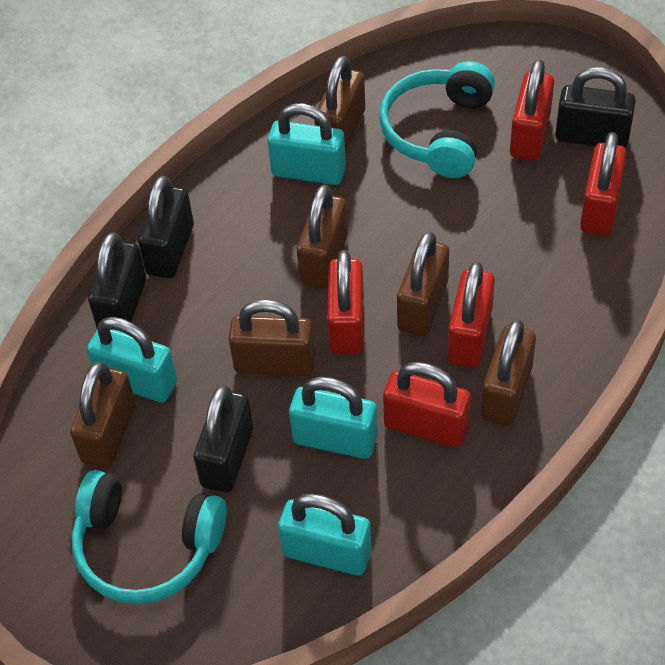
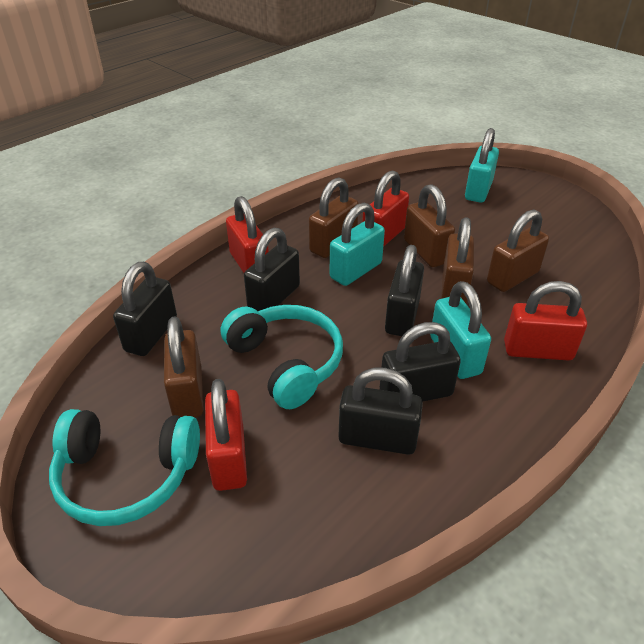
black padlock: 4 -> 5
brown padlock: 6 -> 5
red padlock: 5 -> 4
turquoise padlock: 4 -> 3

